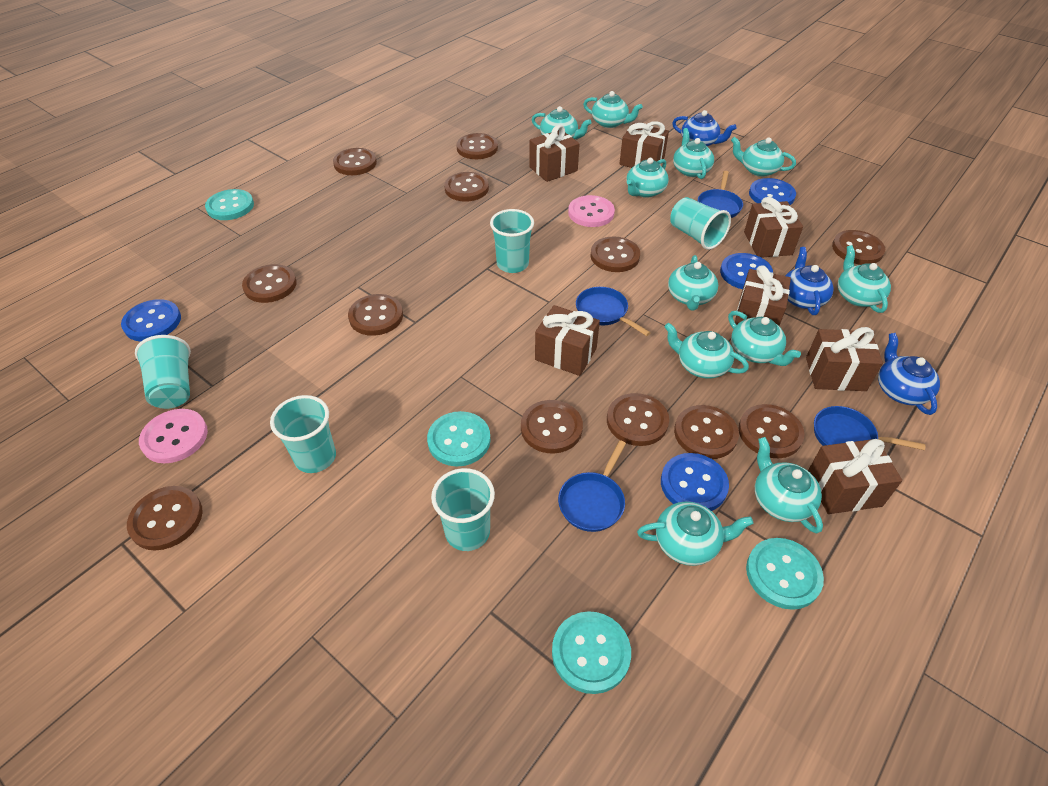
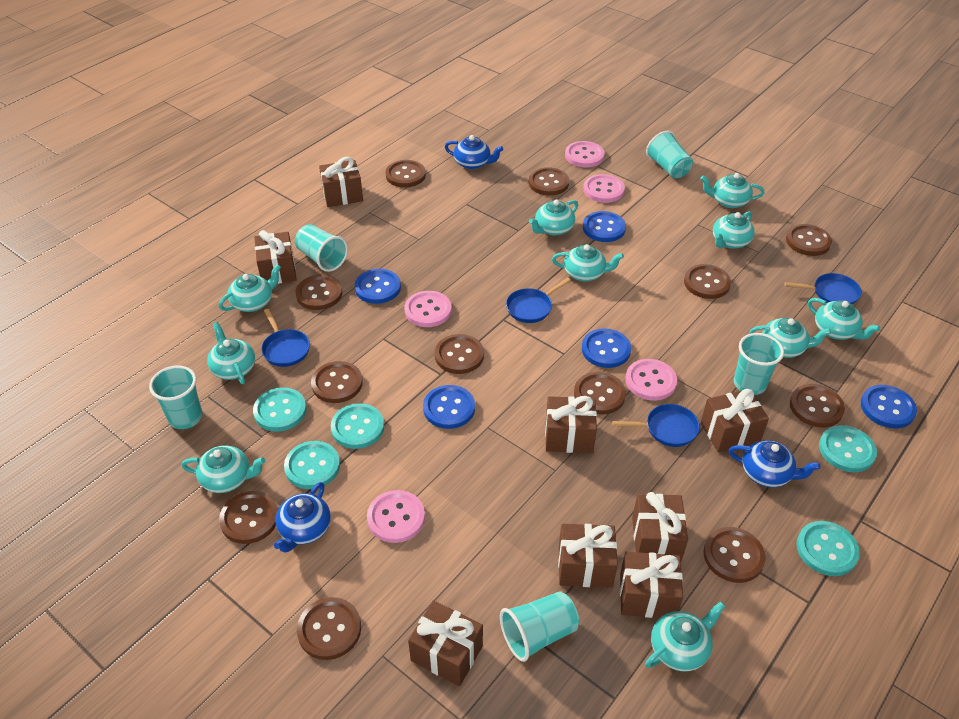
blue button: 4 -> 5
brown gift: 7 -> 8
pink button: 2 -> 5
turquoise button: 4 -> 5
turquoise teapot: 11 -> 10

